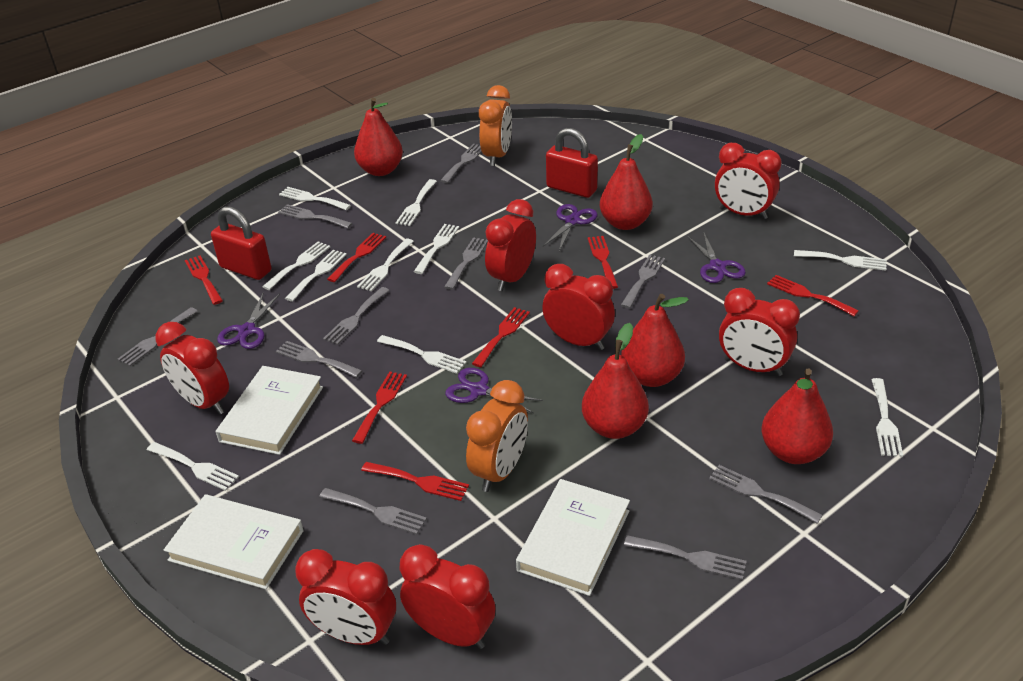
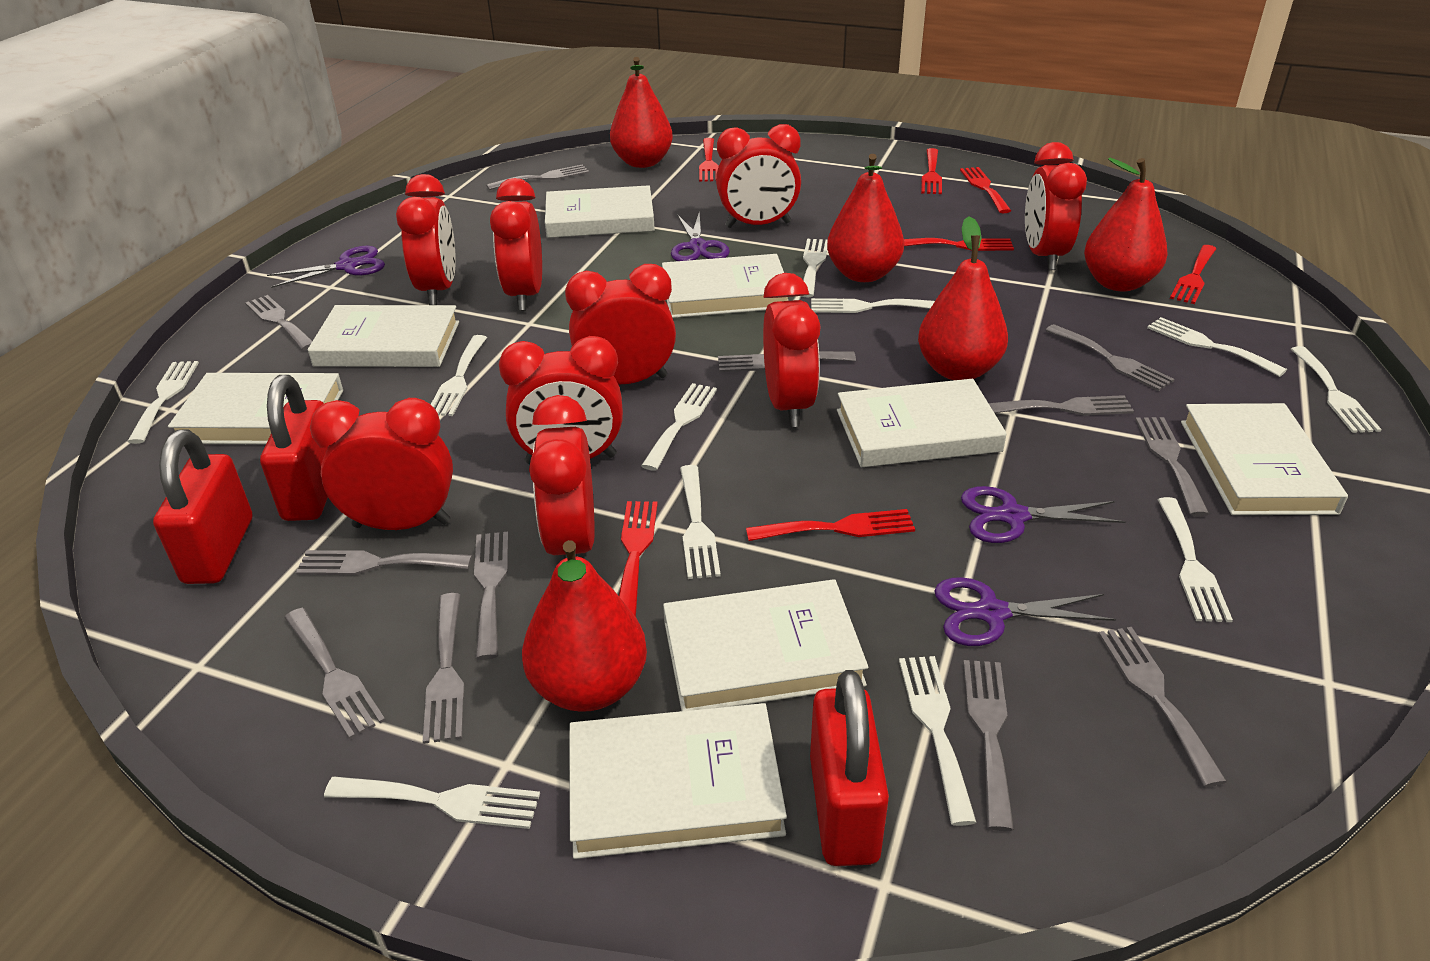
grey fork: 10 -> 12
orange clock: 2 -> 0
red clock: 7 -> 9
red padlock: 2 -> 3
white book: 3 -> 8
white fork: 10 -> 11

